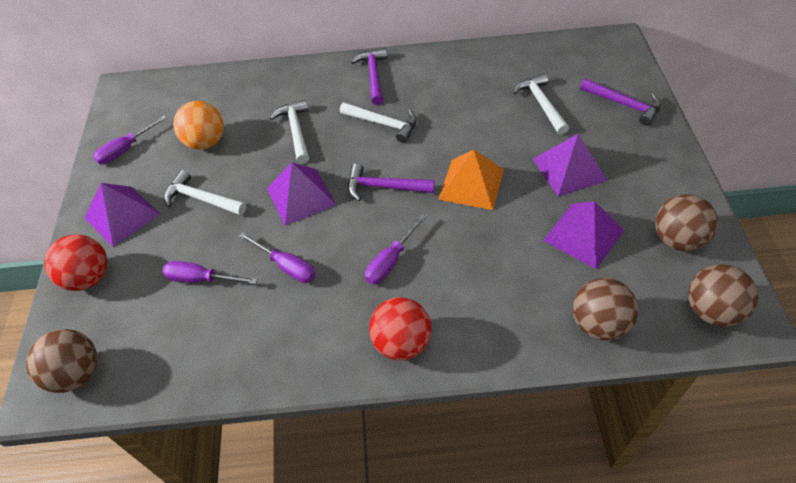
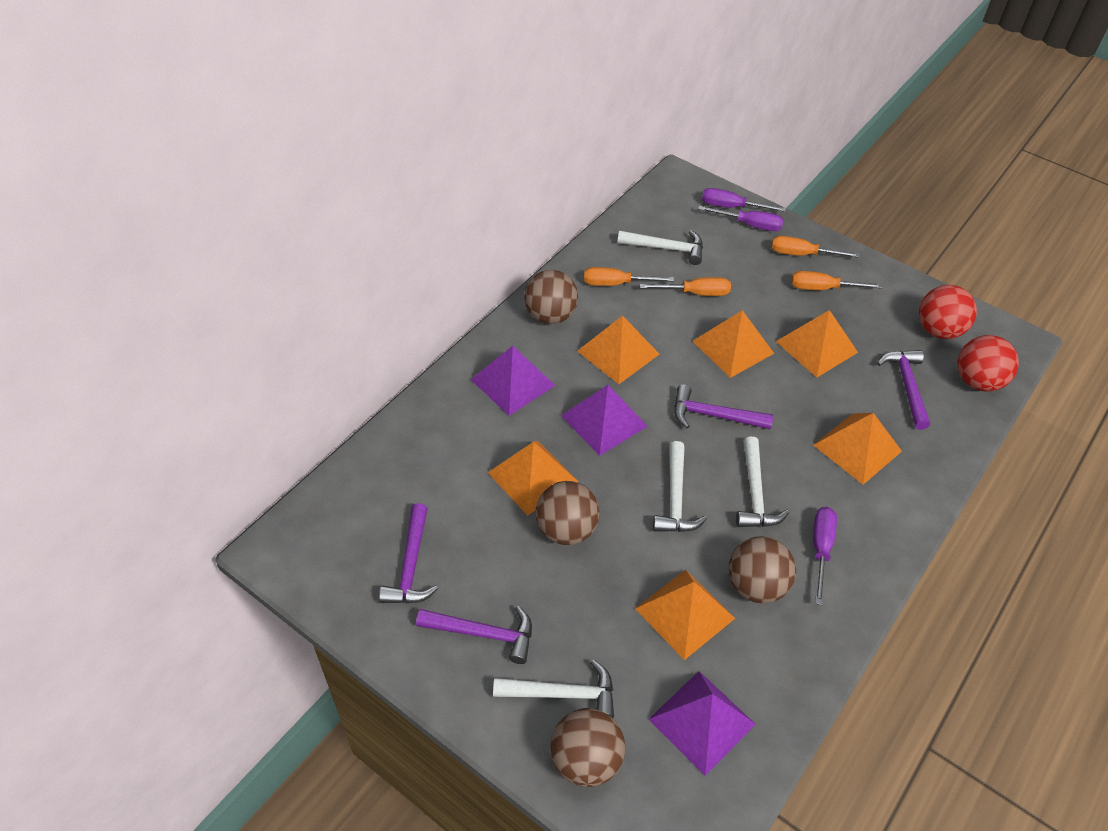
orange ball: 1 -> 0
orange pyramid: 1 -> 6
orange screwdriver: 0 -> 4
purple hammer: 3 -> 4
purple pyramid: 4 -> 3
purple screwdriver: 4 -> 3

